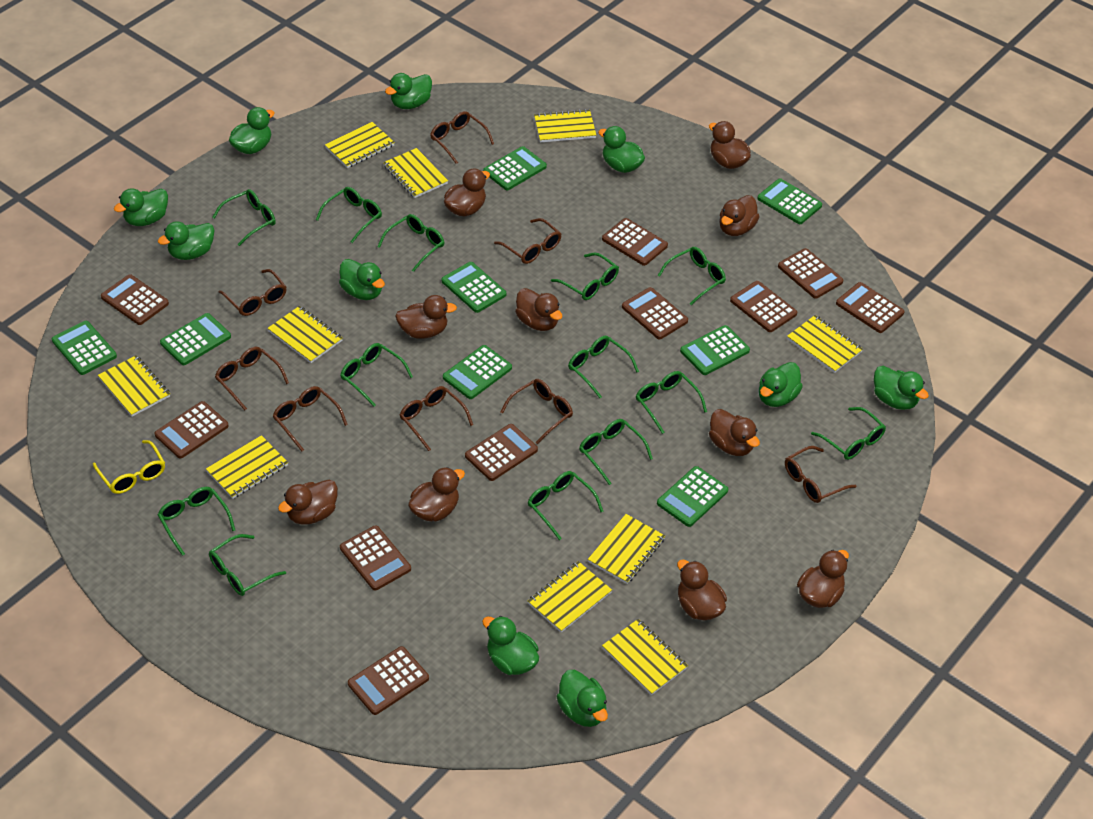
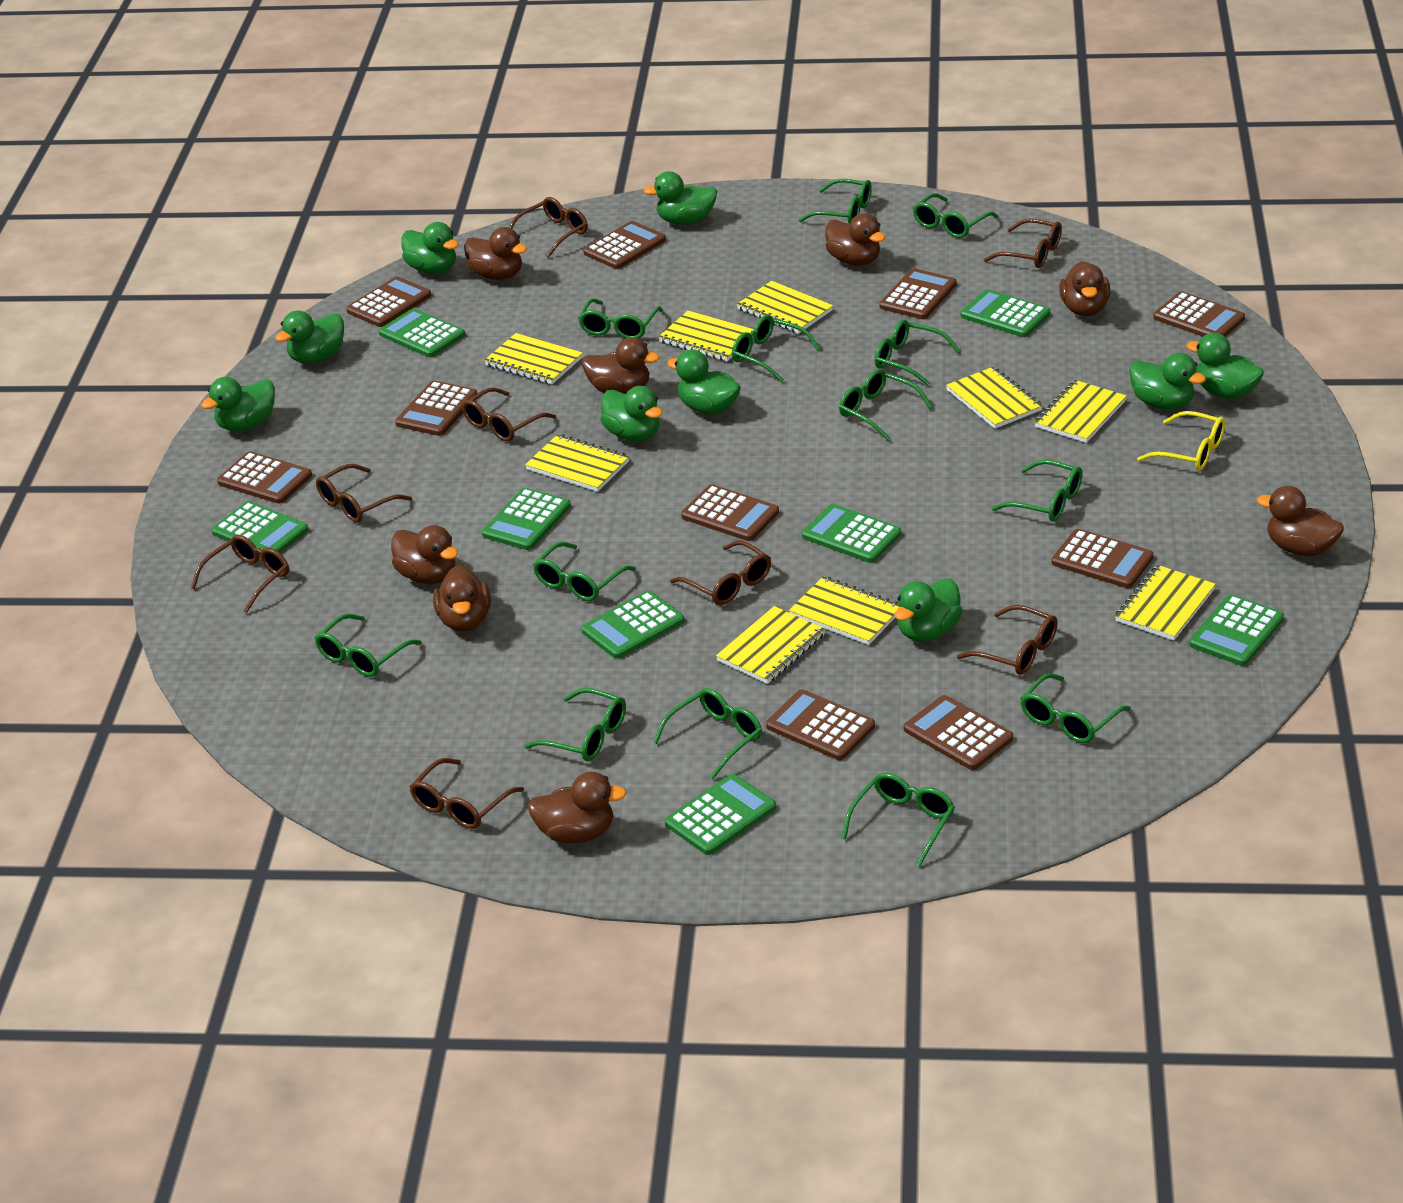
brown duck: 10 -> 8
green duck: 10 -> 9
yellow notebook: 10 -> 9

